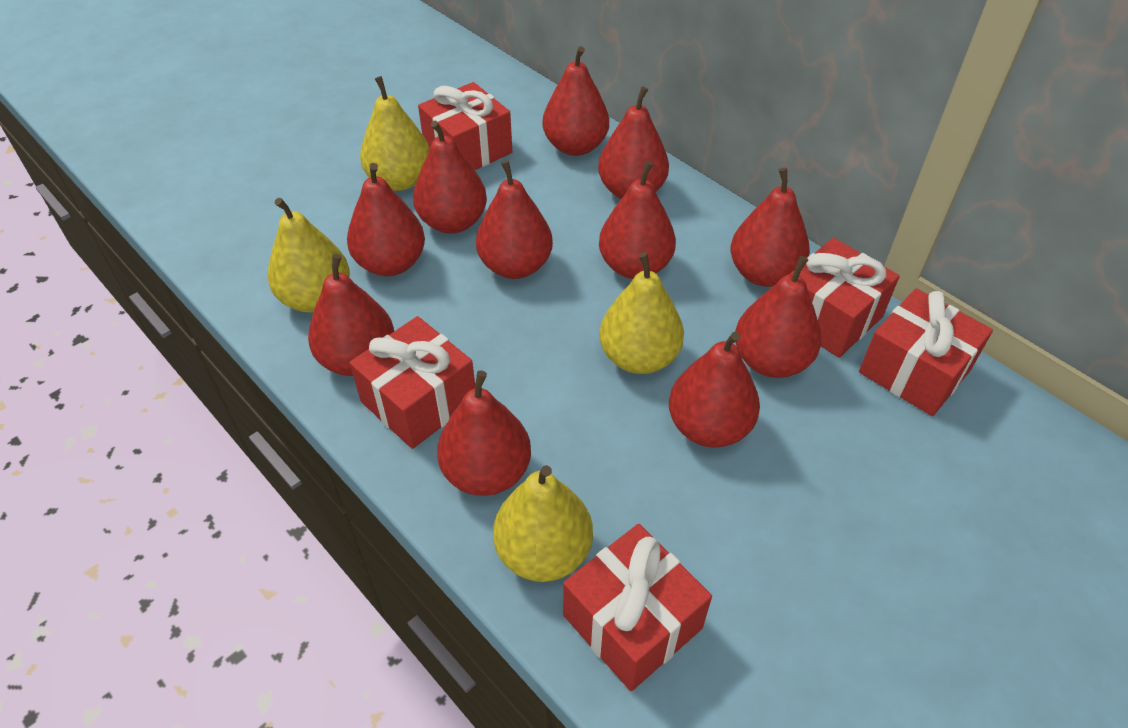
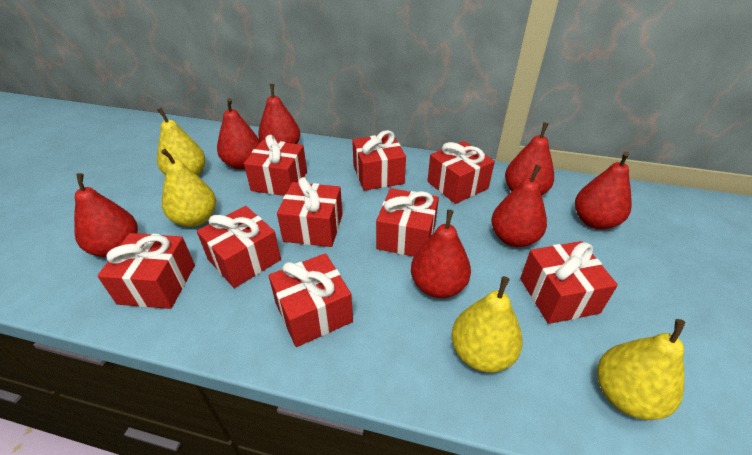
red gift: 5 -> 9
red pear: 11 -> 7

